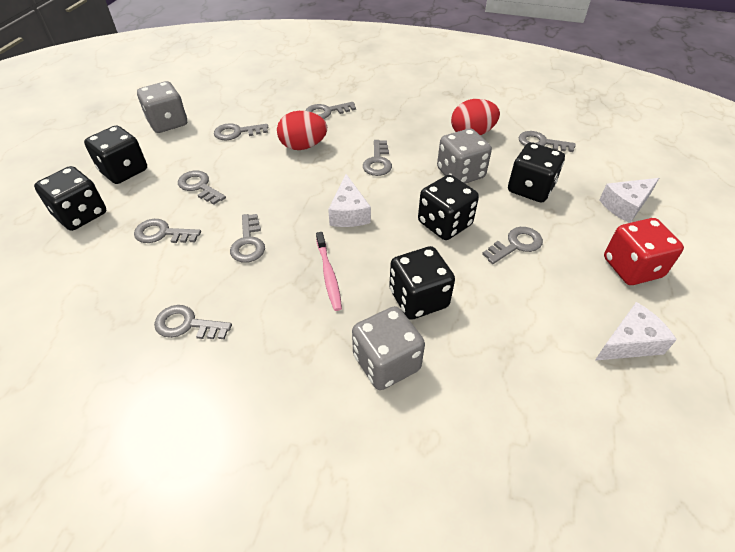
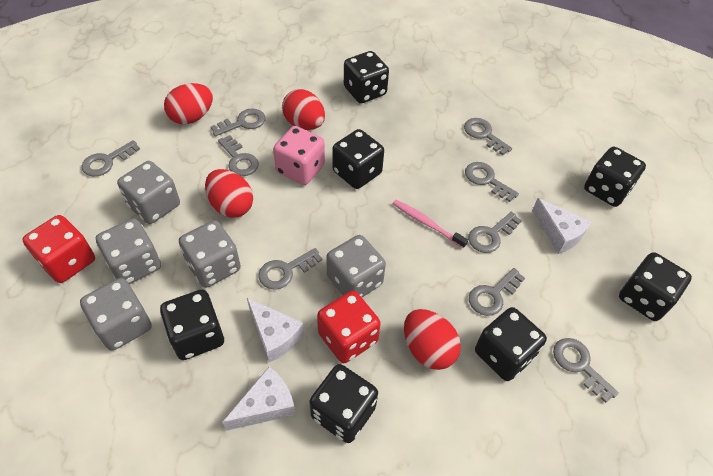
black dice: 5 -> 7
grey dice: 3 -> 5
pink dice: 0 -> 1
red dice: 1 -> 2
red egg: 2 -> 4

